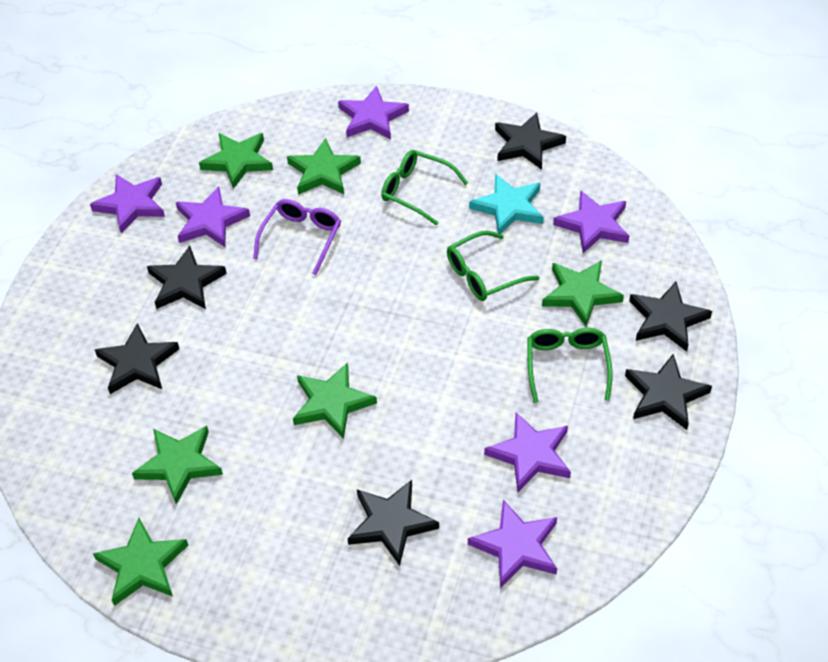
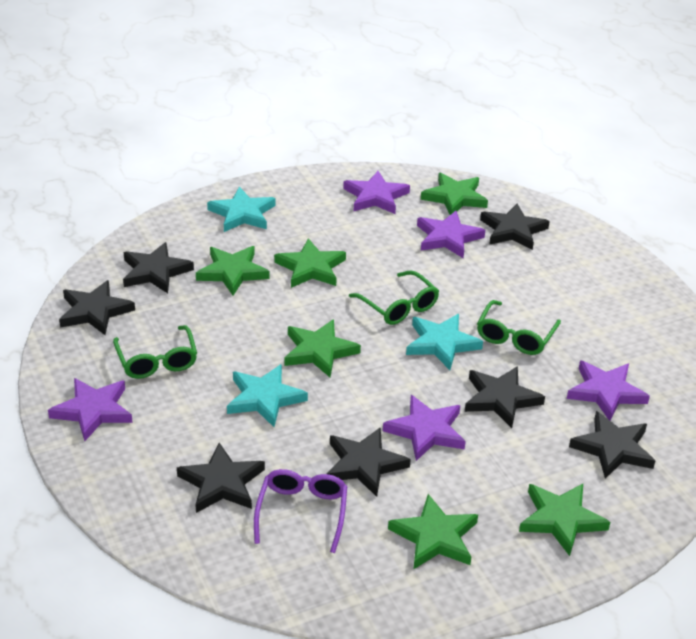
black star: 6 -> 7
purple star: 6 -> 5
turquoise star: 1 -> 3

